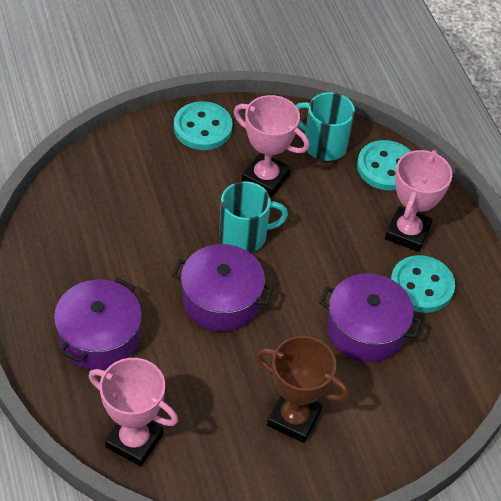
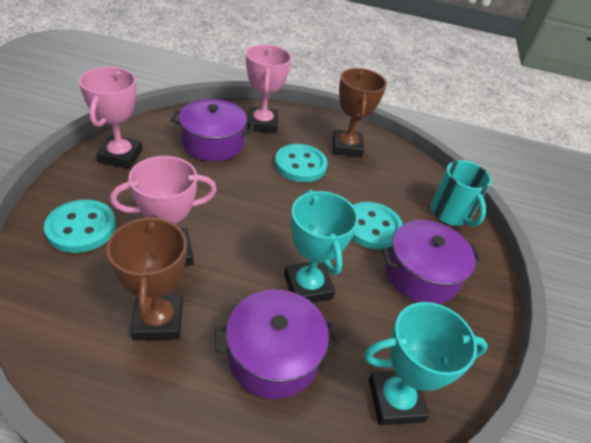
brown trophy: 1 -> 2
turquoise mug: 2 -> 1
turquoise trophy: 0 -> 2

